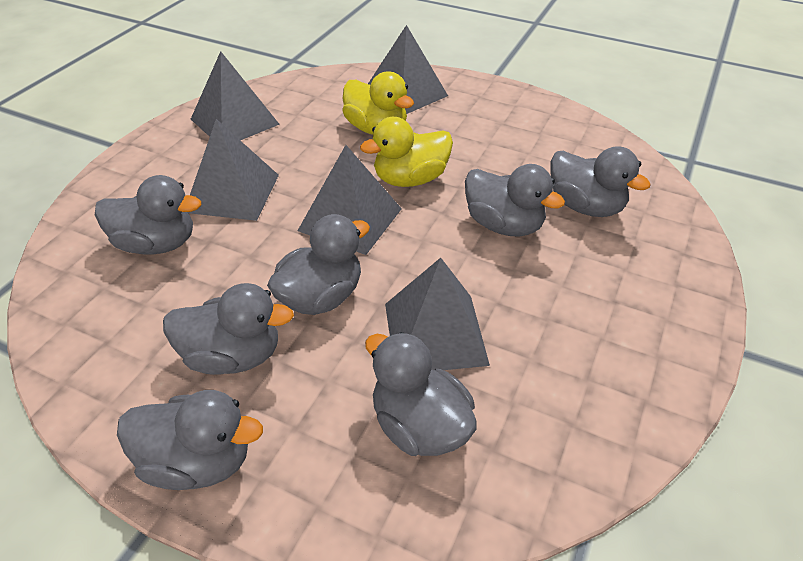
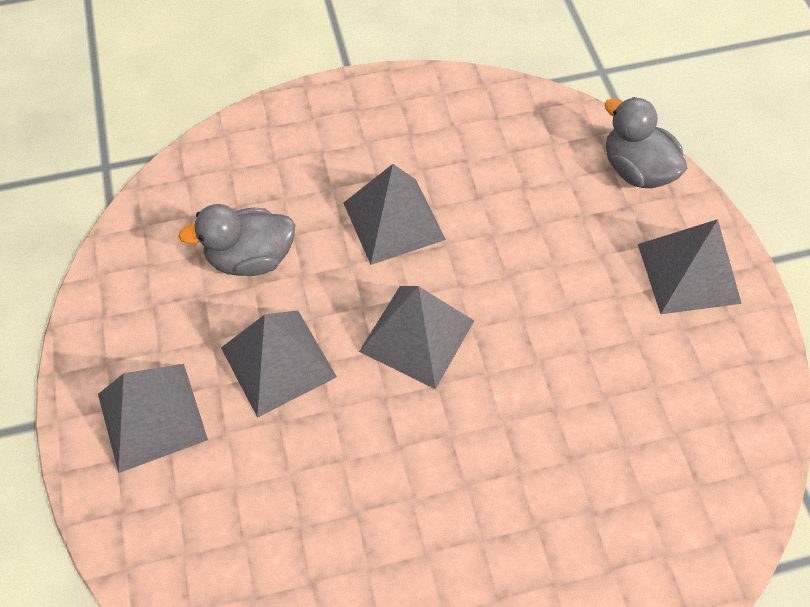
grey duck: 7 -> 2
yellow duck: 2 -> 0

